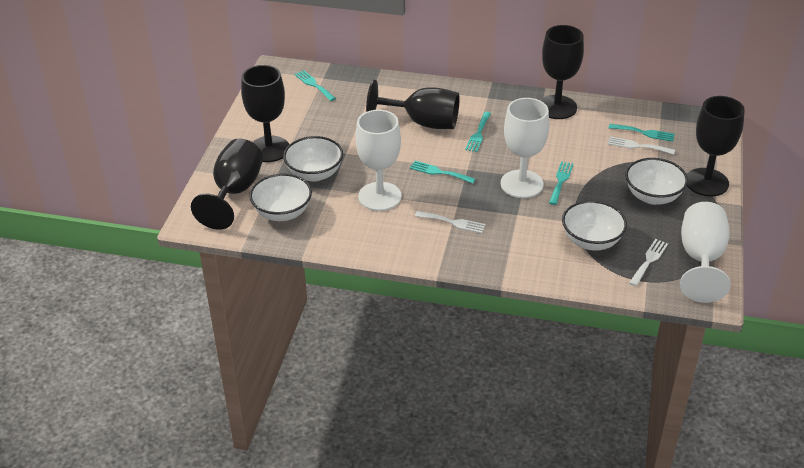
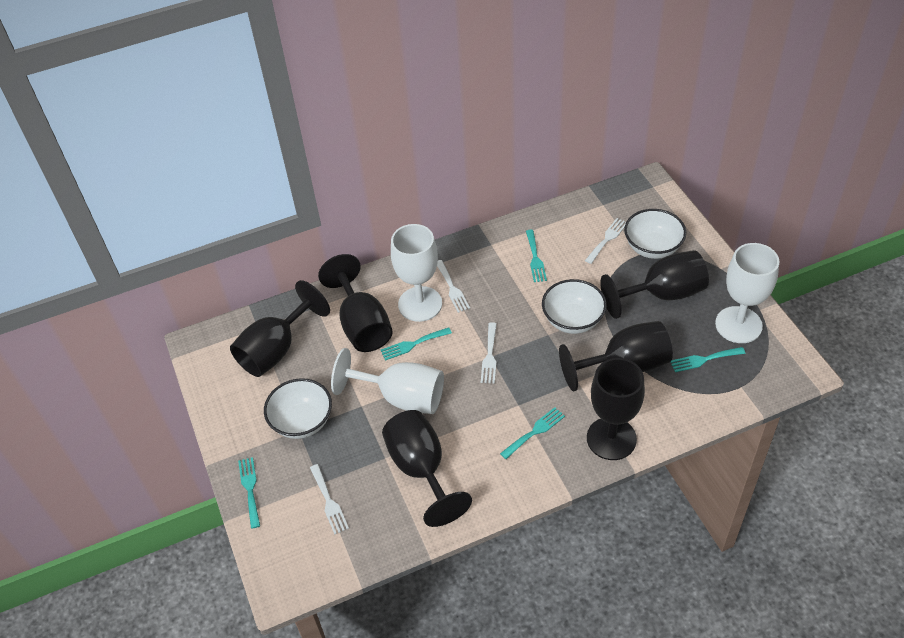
black goblet: 5 -> 6
white bowl: 4 -> 3
white fork: 3 -> 4

